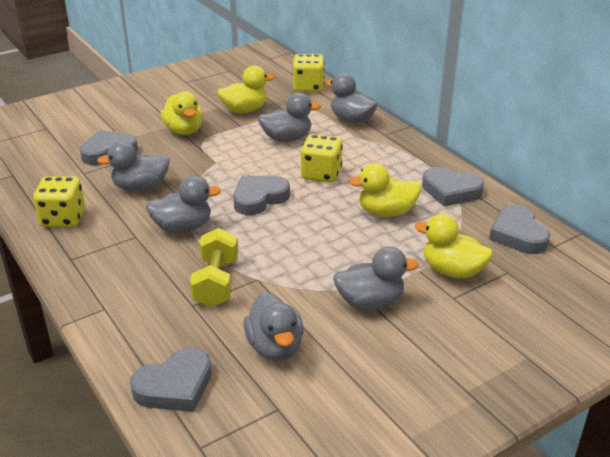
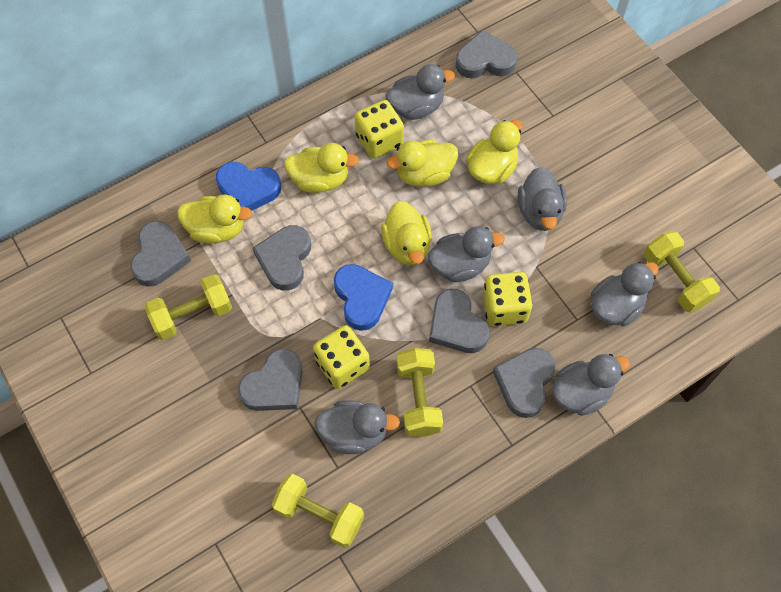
blue heart: 0 -> 2
grey heart: 5 -> 6
yellow duck: 4 -> 5
yellow dumbbell: 1 -> 4

